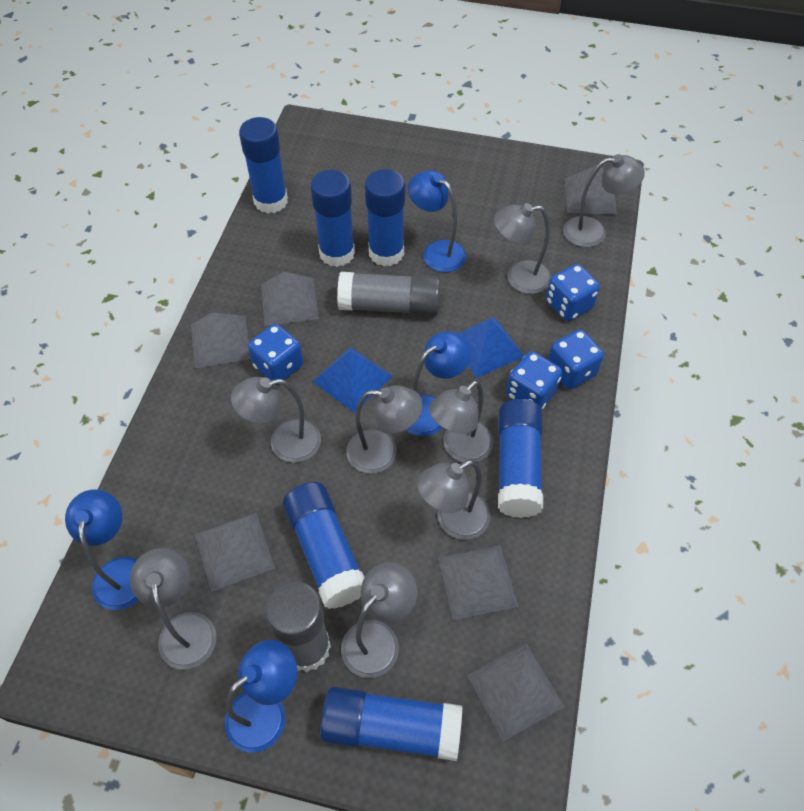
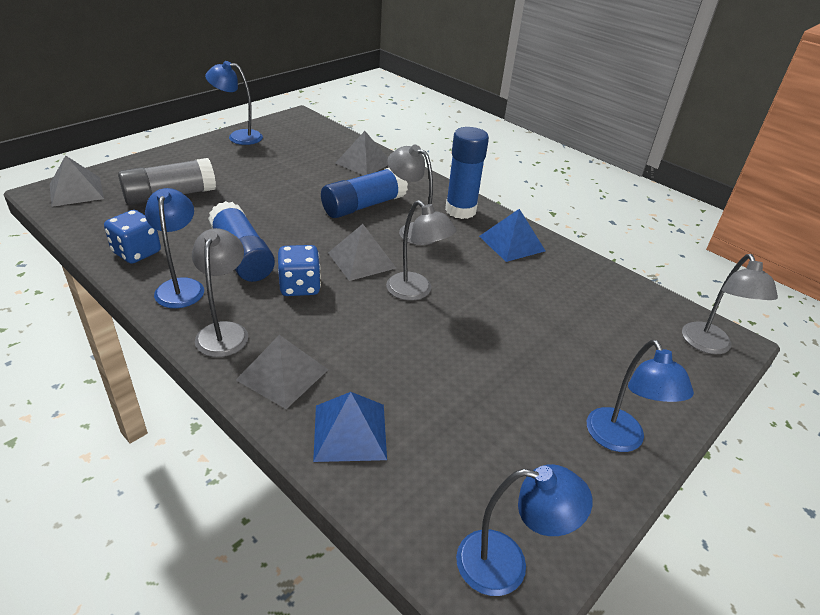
blue dice: 4 -> 2
blue glue stick: 6 -> 3
grey glue stick: 2 -> 1
grey lamp: 8 -> 4
grey pyramid: 6 -> 4

